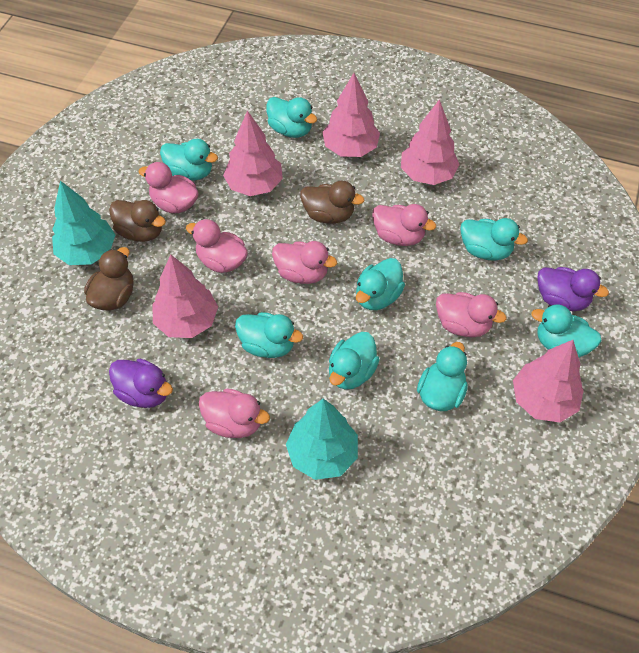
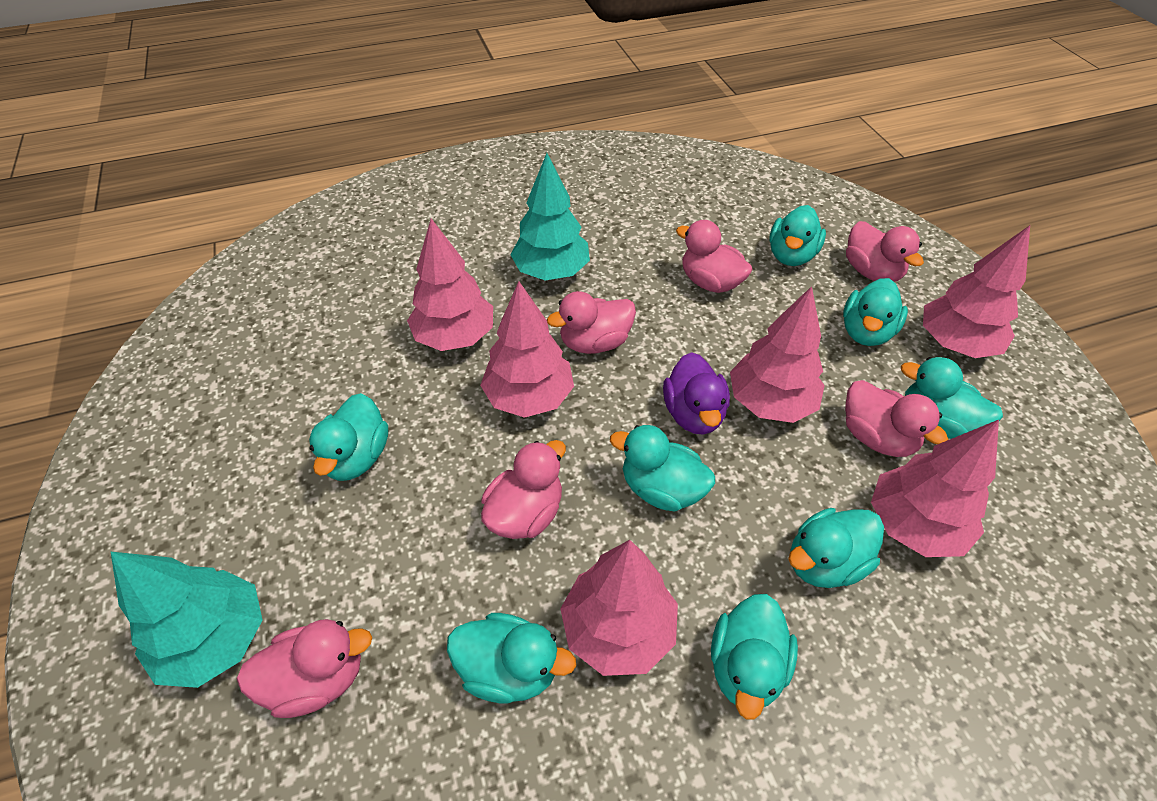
brown duck: 3 -> 0
pink tree: 5 -> 6
purple duck: 2 -> 1

